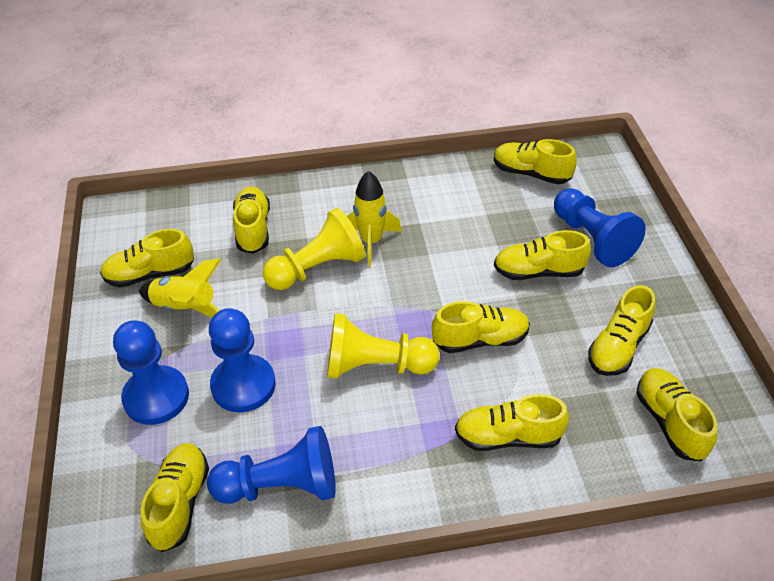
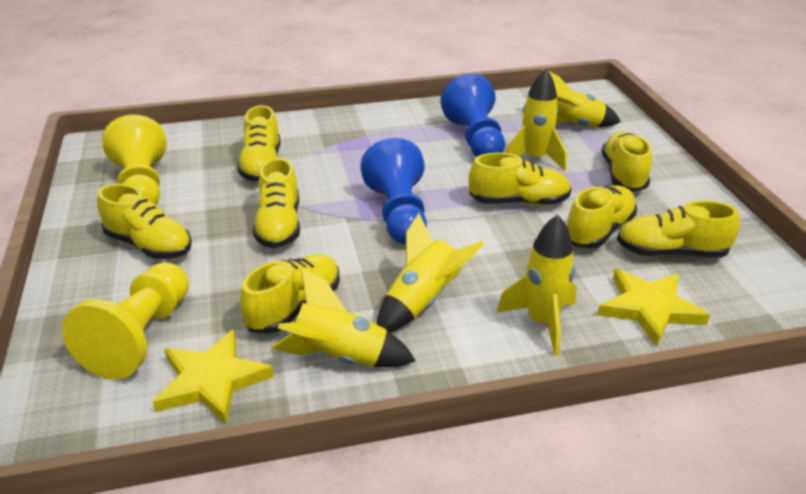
blue pawn: 4 -> 2
yellow rocket: 2 -> 5
yellow shoe: 9 -> 8
yellow star: 0 -> 2

